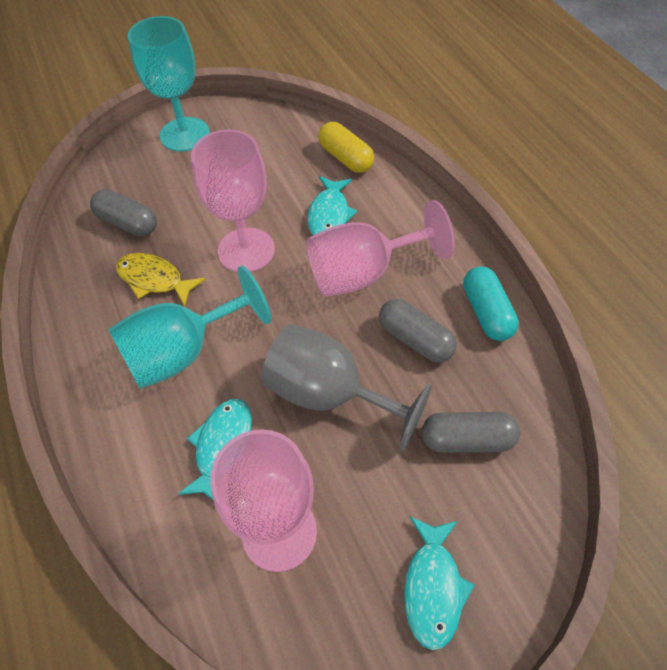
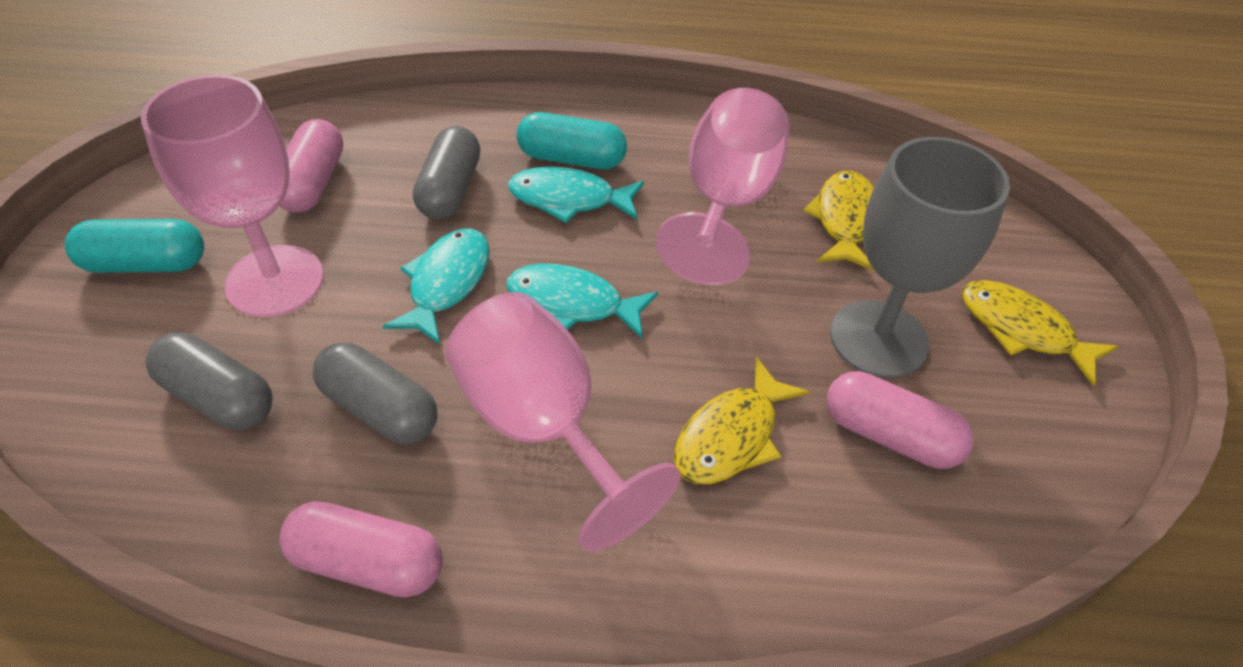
pink capsule: 0 -> 3
turquoise capsule: 1 -> 2
turquoise goblet: 2 -> 0
yellow capsule: 1 -> 0
yellow fish: 1 -> 3

